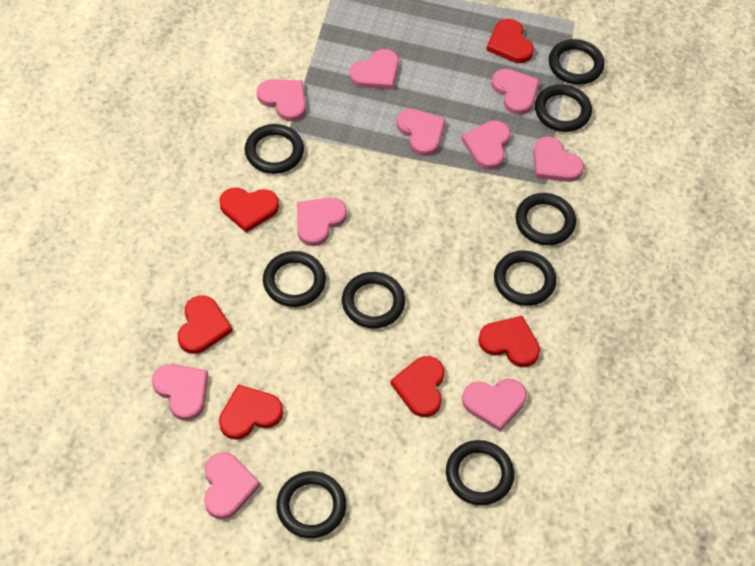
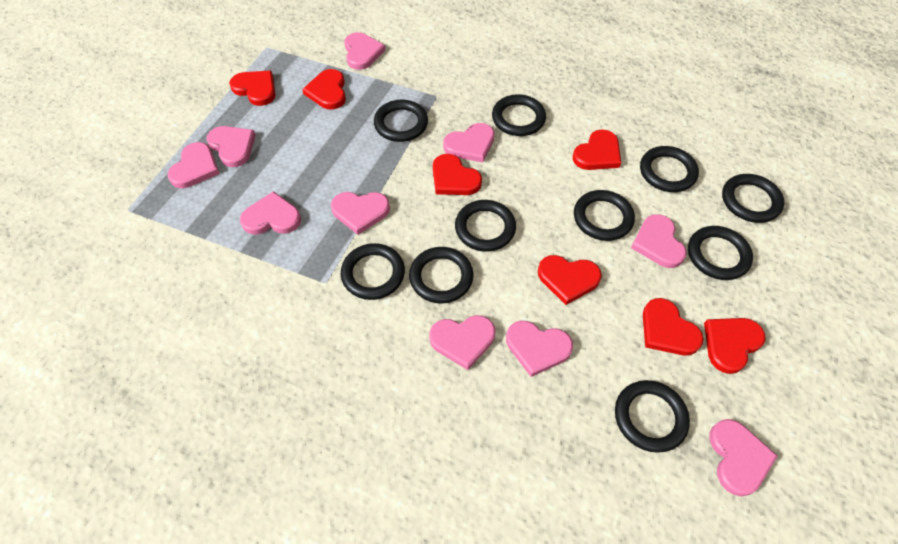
black ring: 9 -> 10
red heart: 6 -> 7

